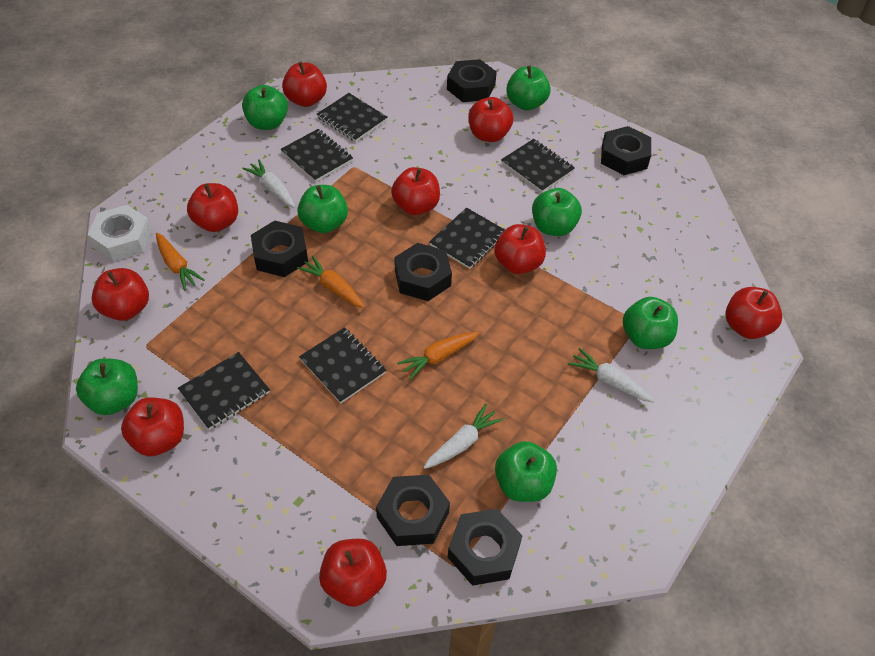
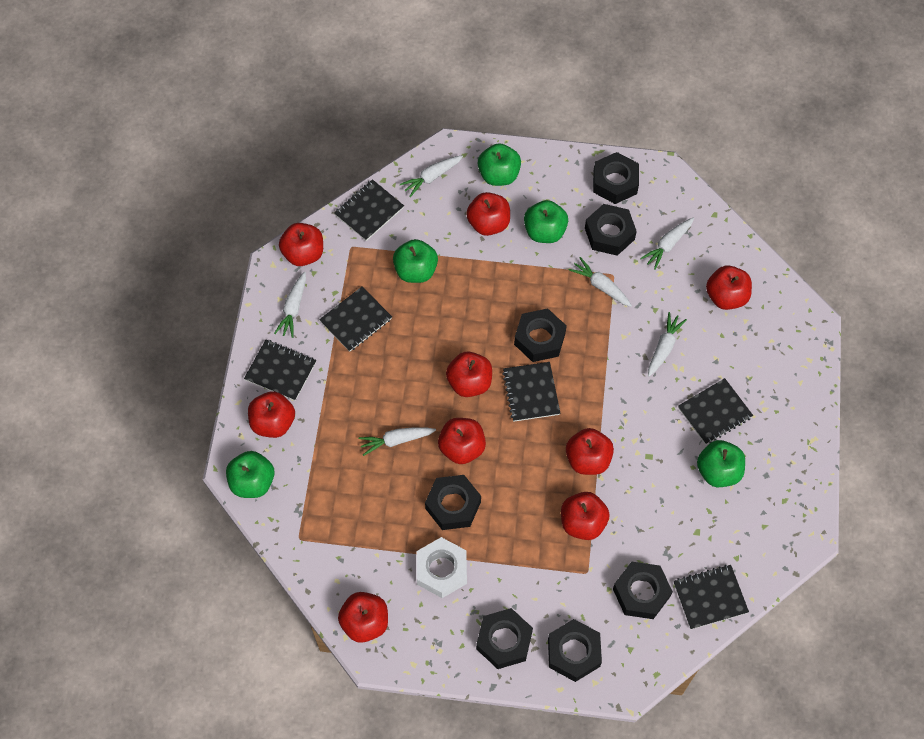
black nut: 6 -> 7
green apple: 7 -> 5
orange carrot: 3 -> 0
white carrot: 3 -> 6

